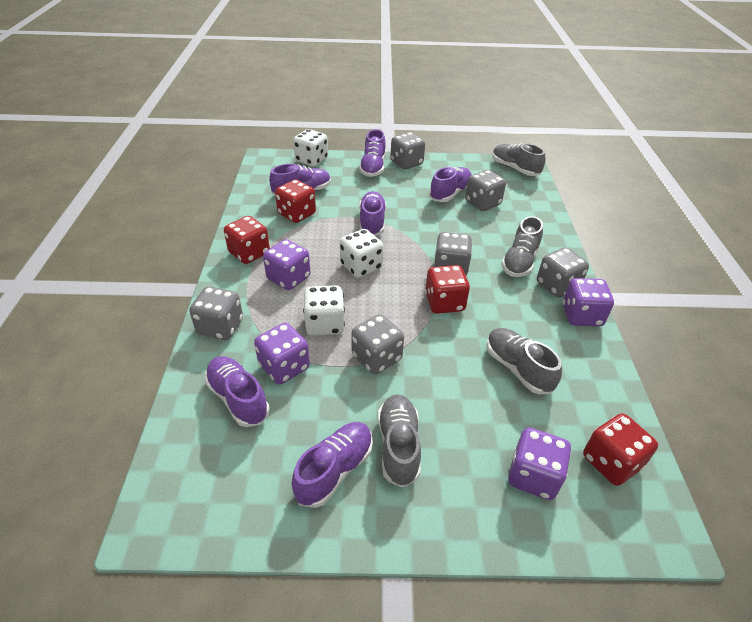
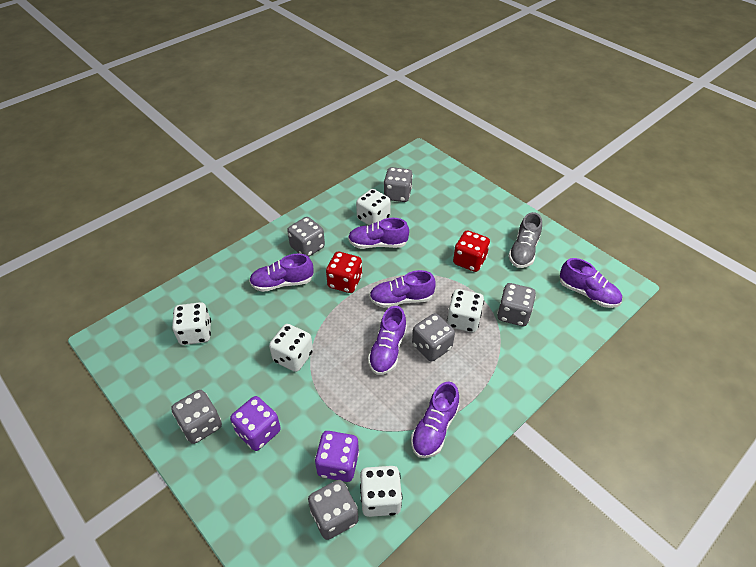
grey shoe: 4 -> 1
purple dice: 4 -> 2
red dice: 4 -> 2
white dice: 3 -> 5

